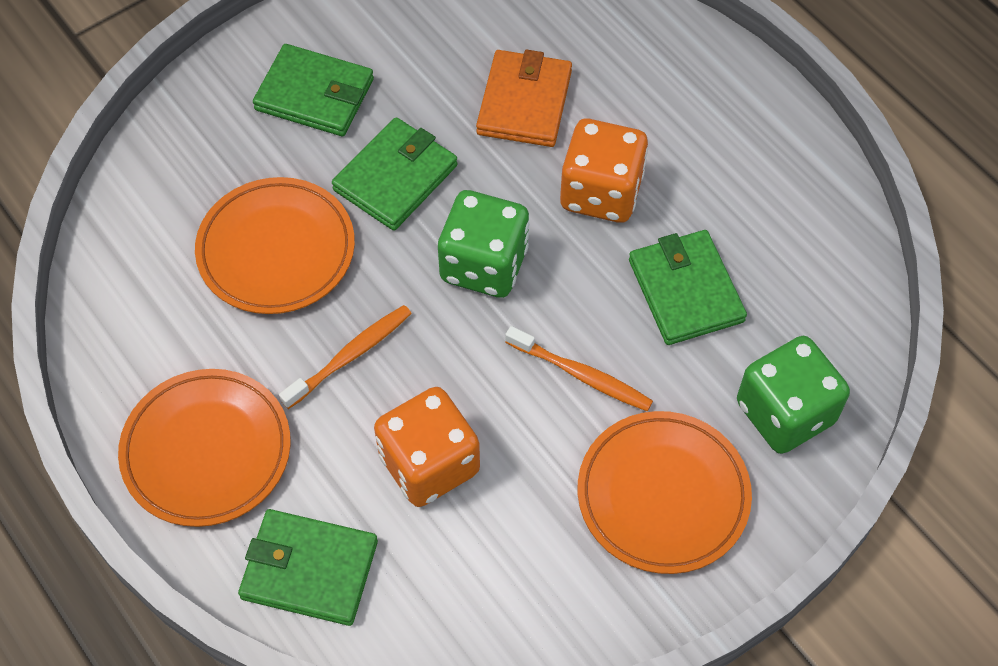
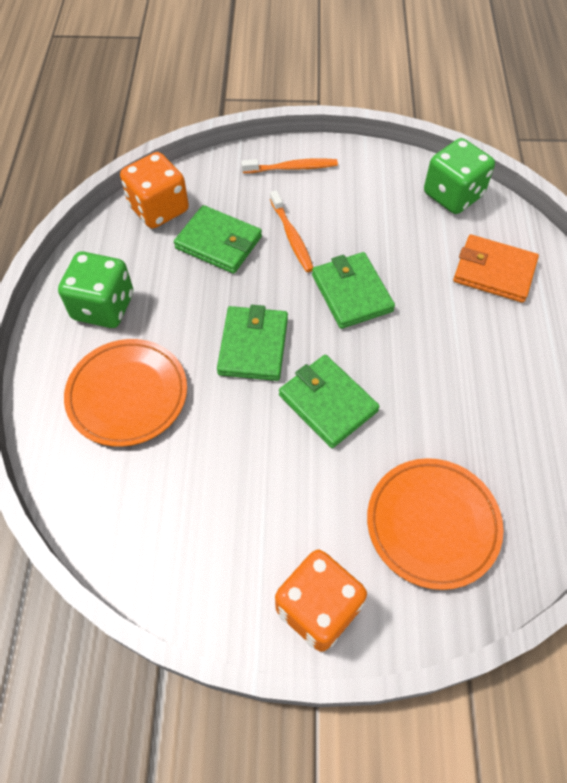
orange plate: 3 -> 2

